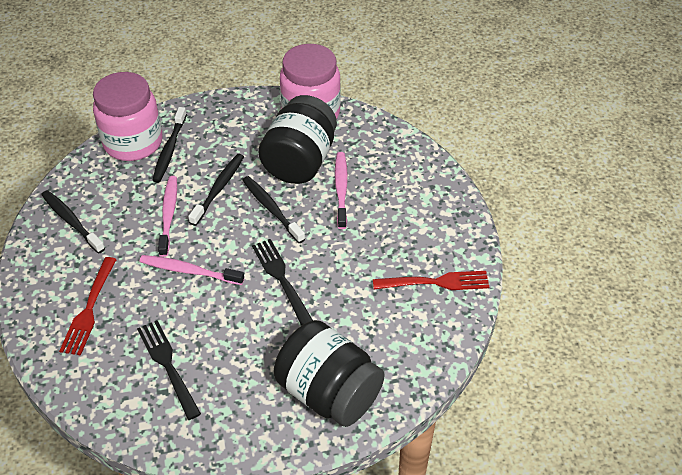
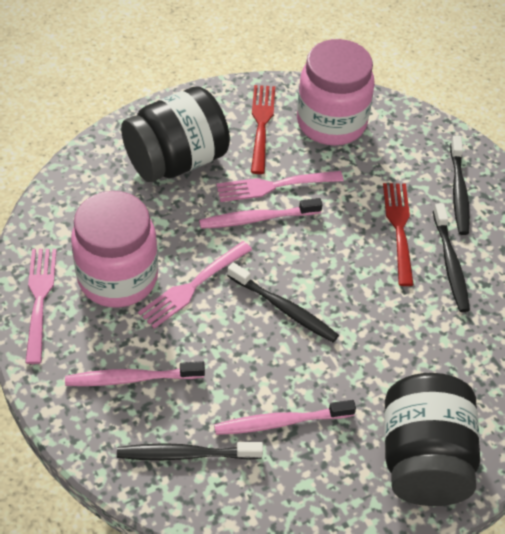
black fork: 2 -> 0
pink fork: 0 -> 3

